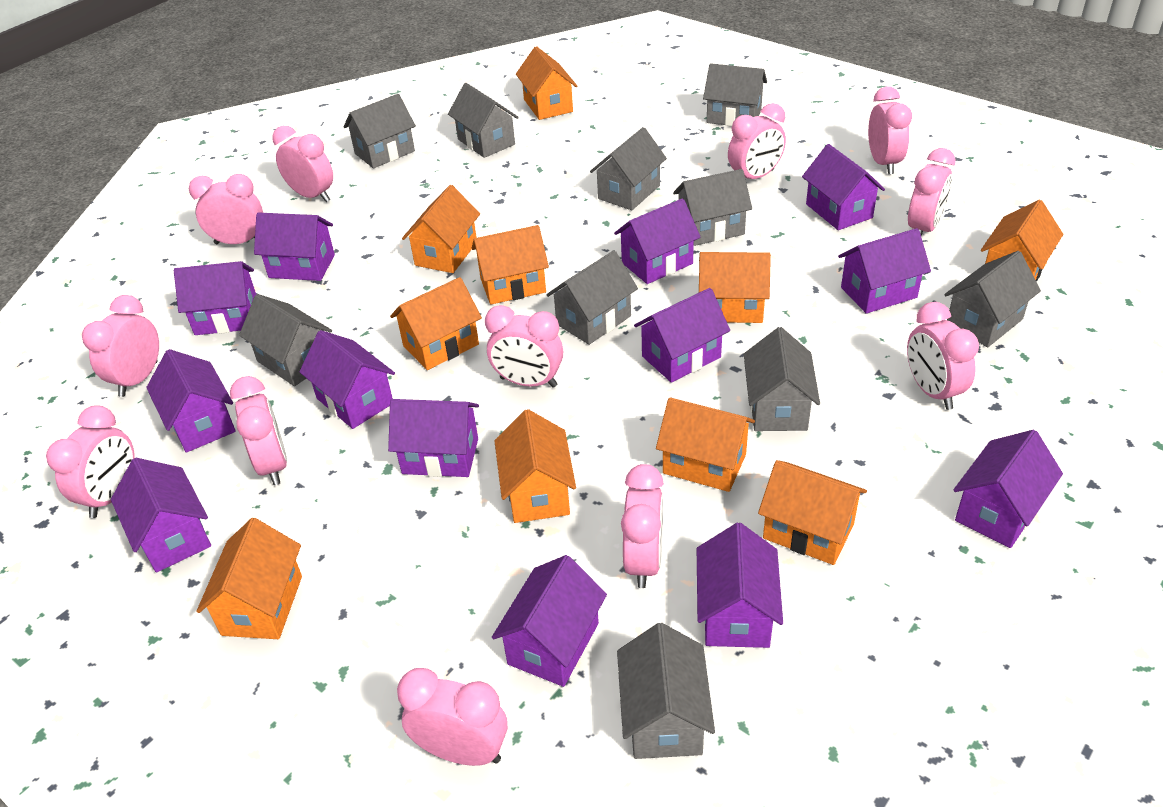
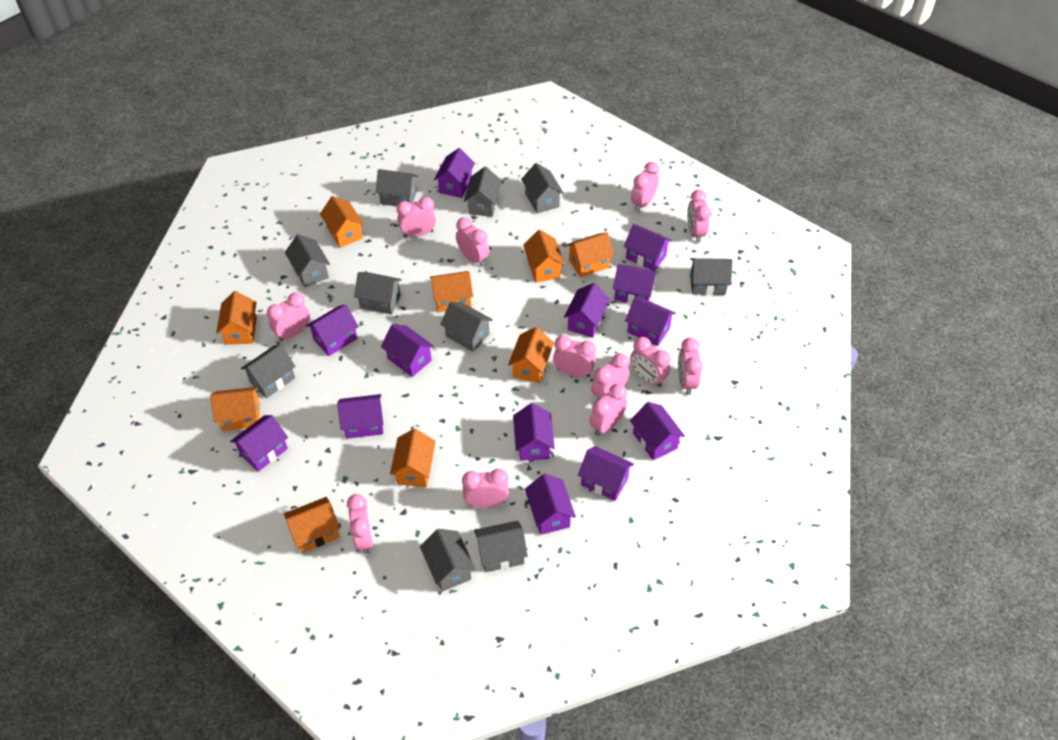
orange house: 10 -> 9

